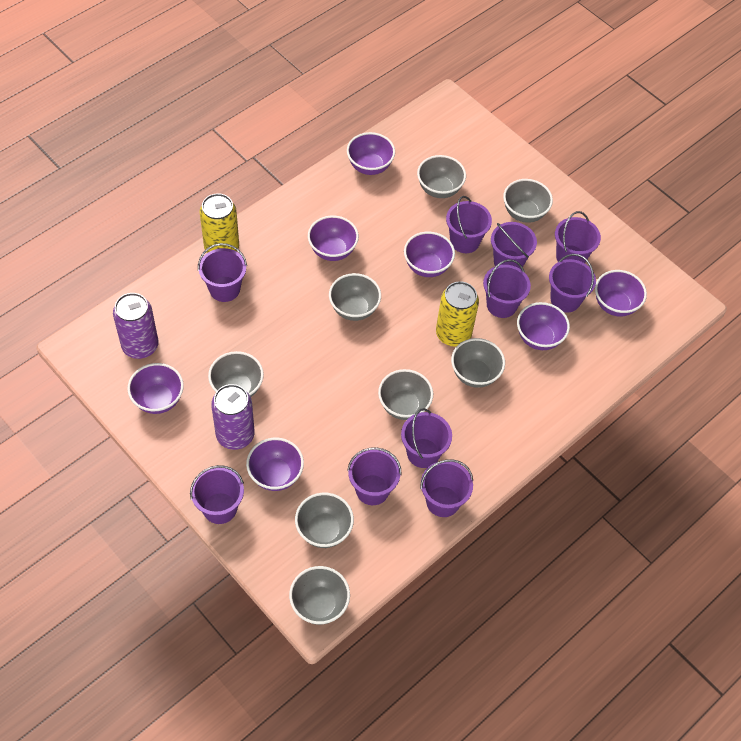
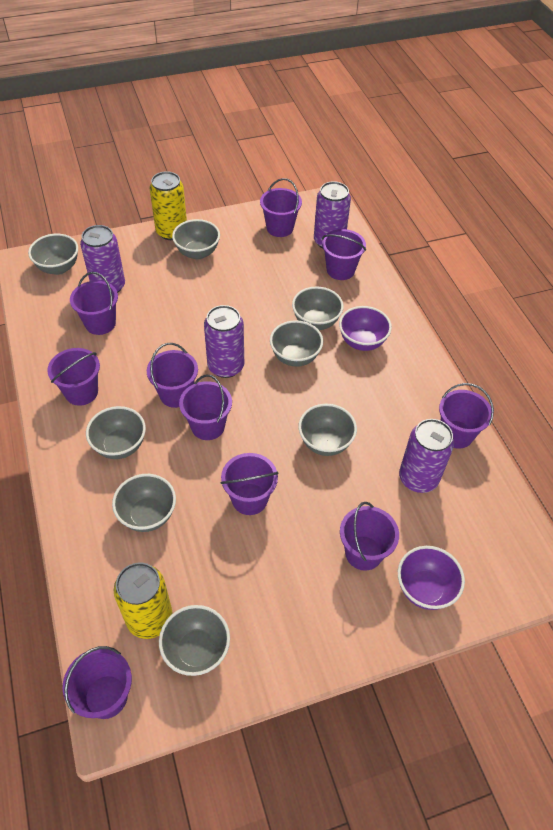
purple bowl: 7 -> 2
purple can: 2 -> 4

